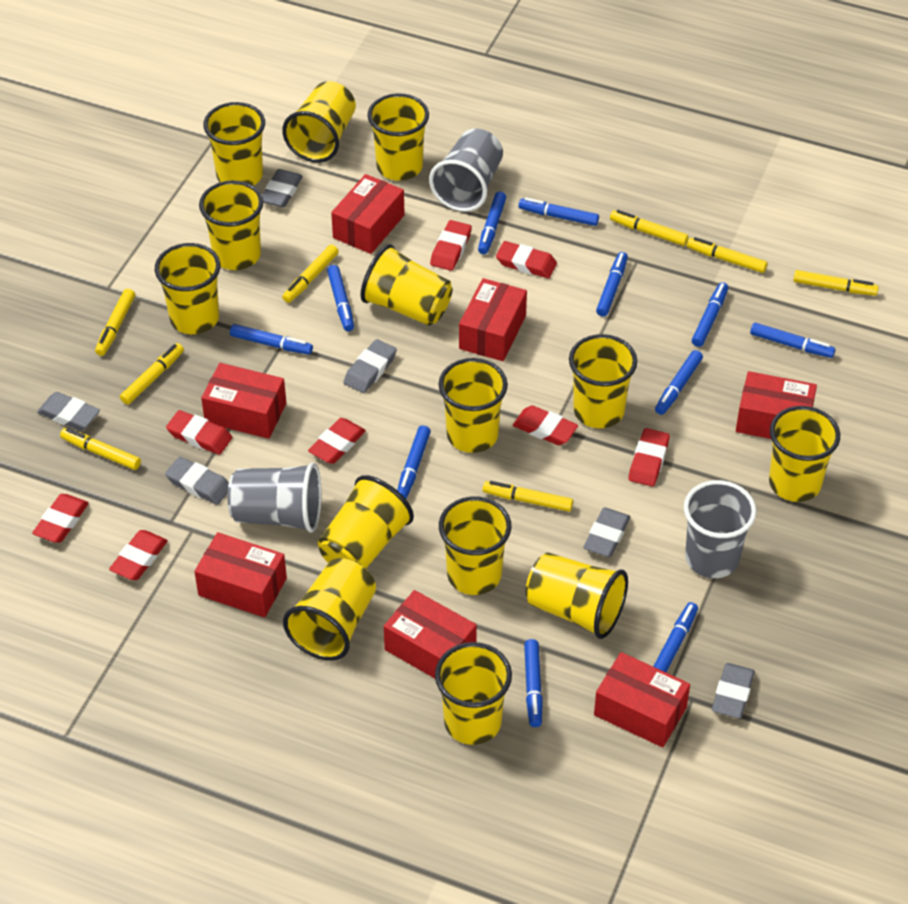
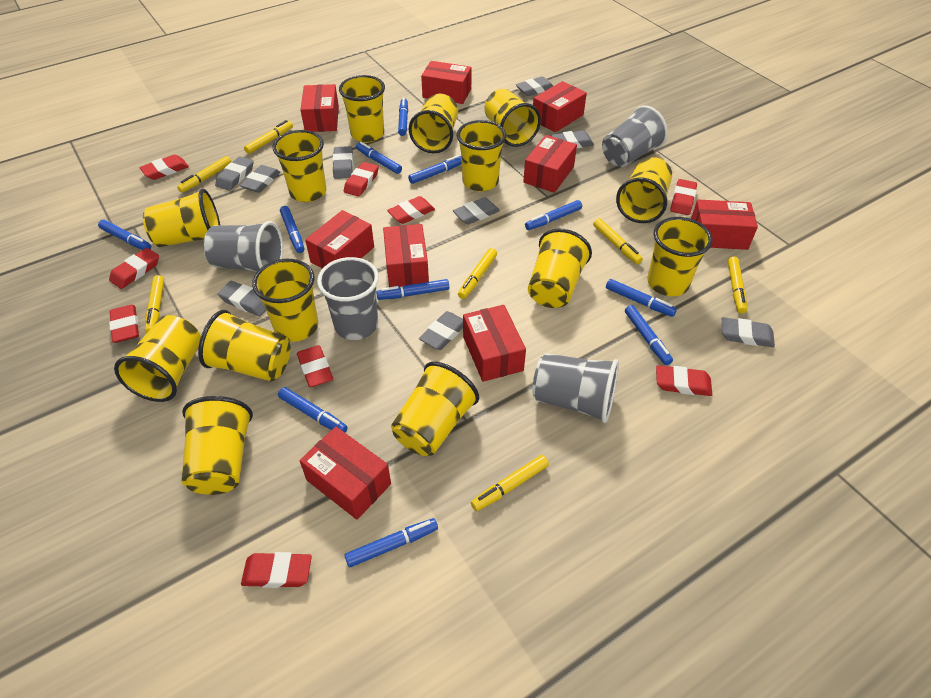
grey cup: 3 -> 4
grey eraser: 6 -> 9
red box: 7 -> 9
red eraser: 8 -> 9
yellow marker: 8 -> 7

